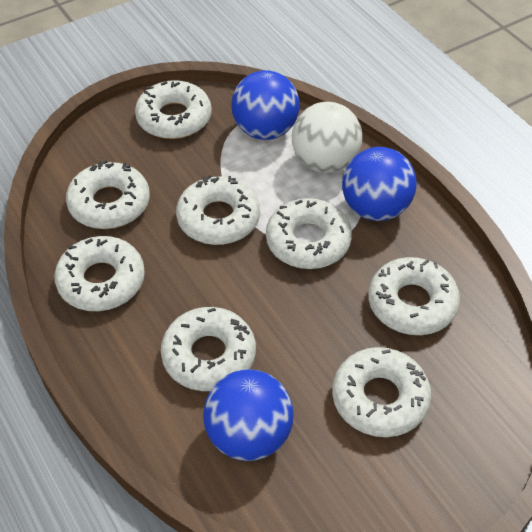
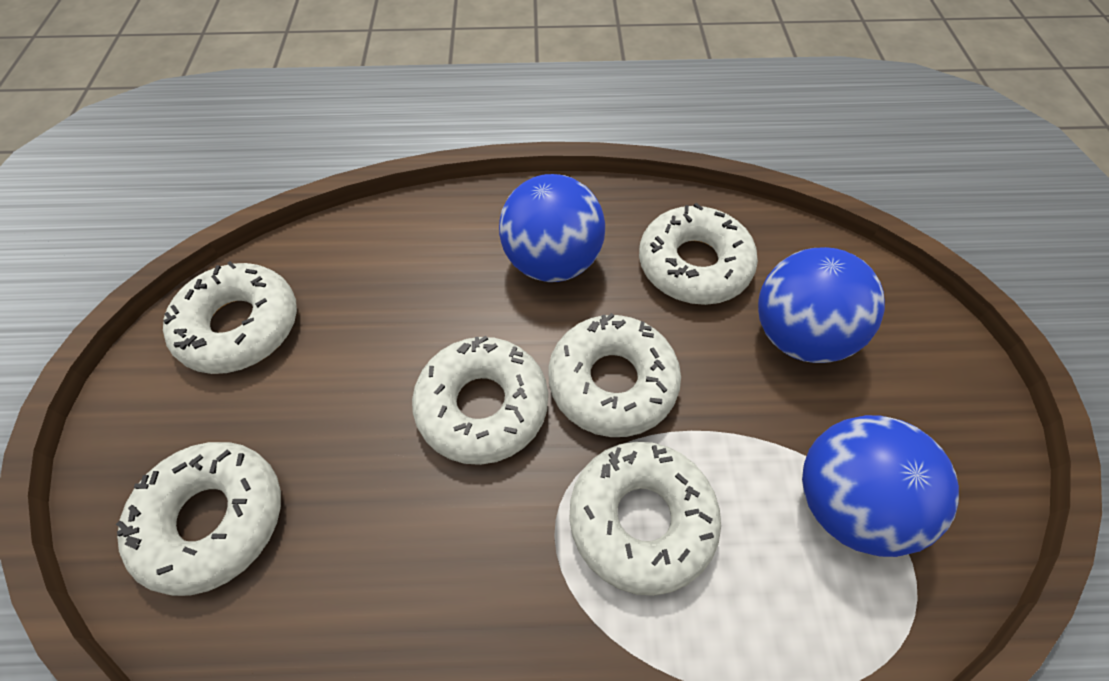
white ball: 1 -> 0
white donut: 8 -> 6

